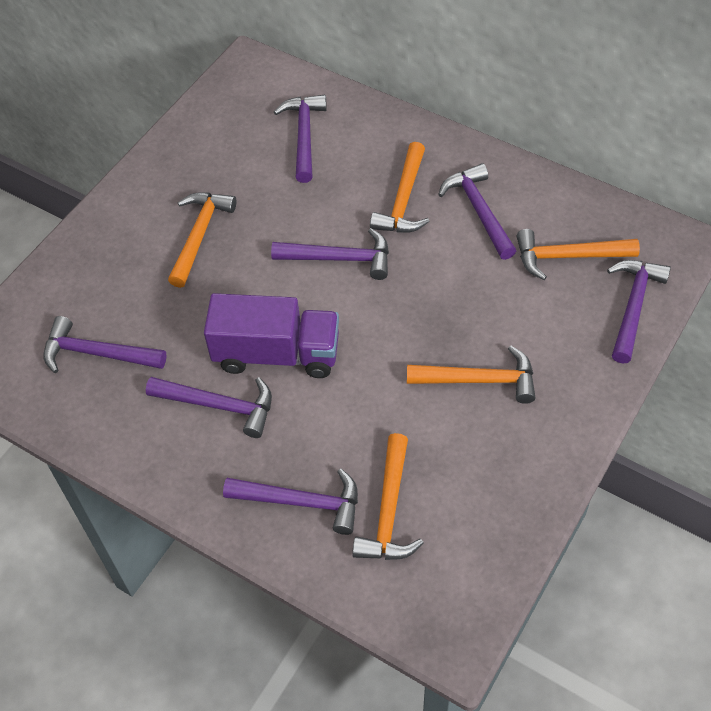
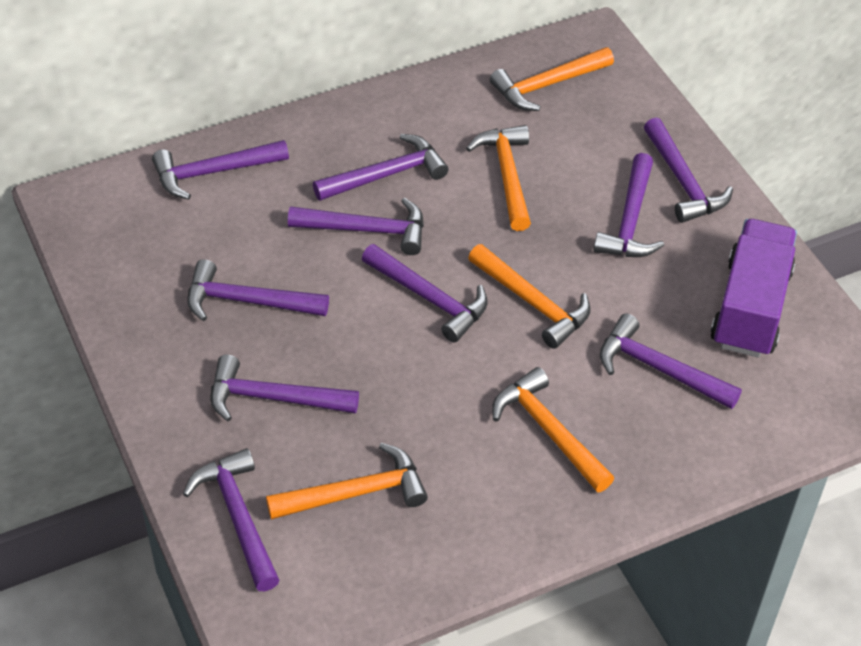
purple hammer: 7 -> 10

